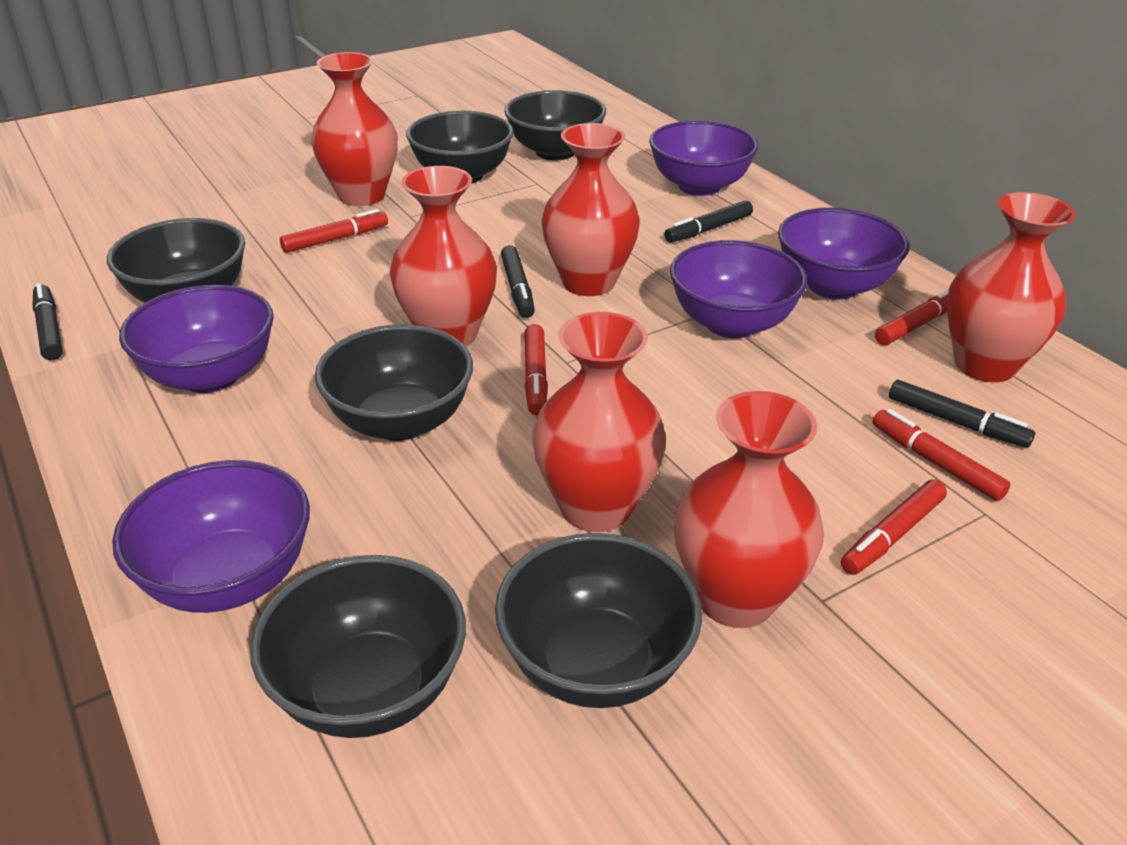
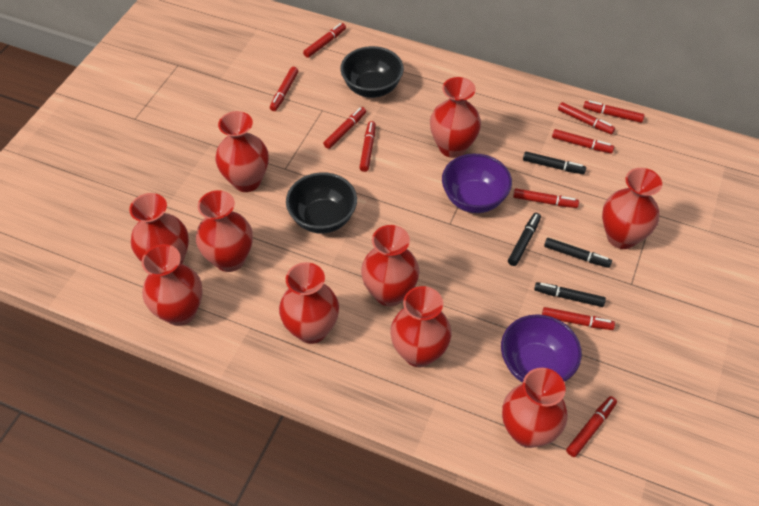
black bowl: 6 -> 2
purple bowl: 5 -> 2
red marker: 5 -> 10
red vase: 6 -> 10

